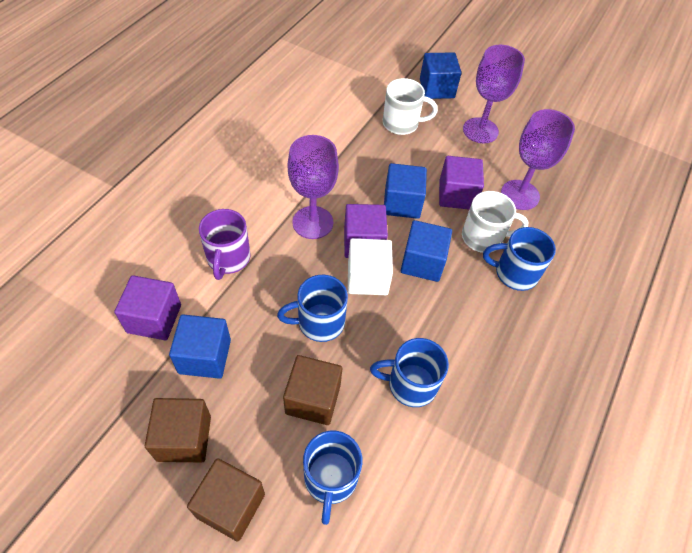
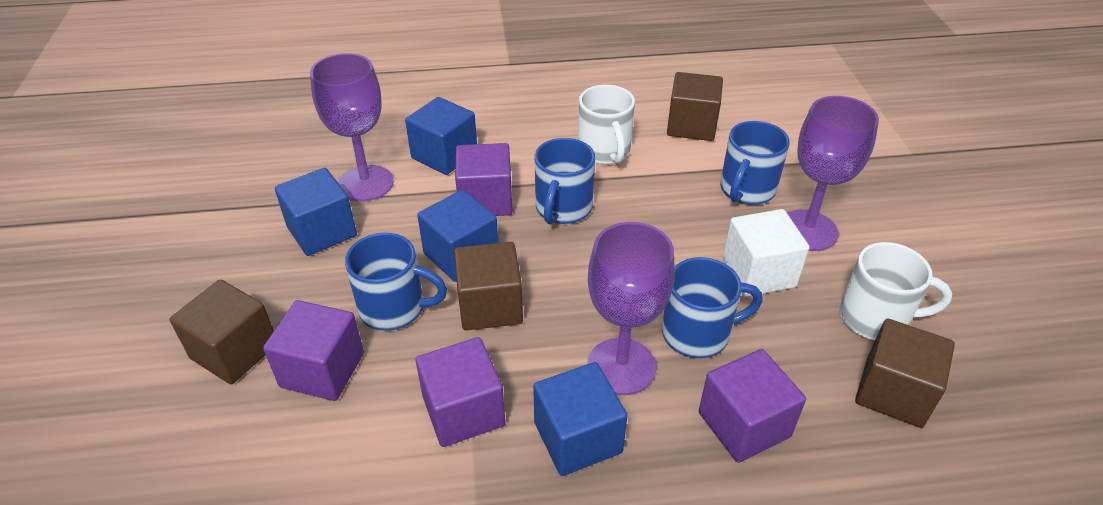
brown cube: 3 -> 4
purple cube: 3 -> 4
purple mug: 1 -> 0

